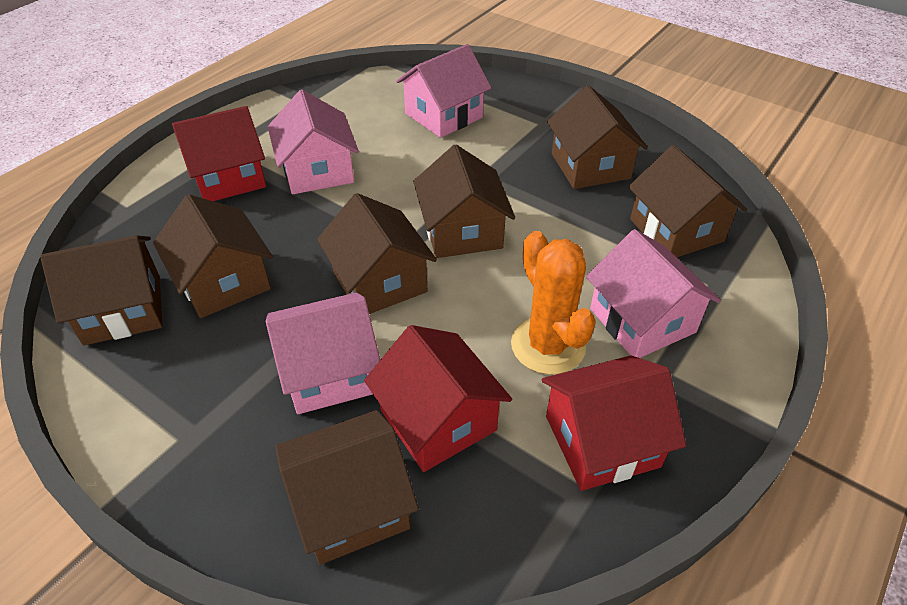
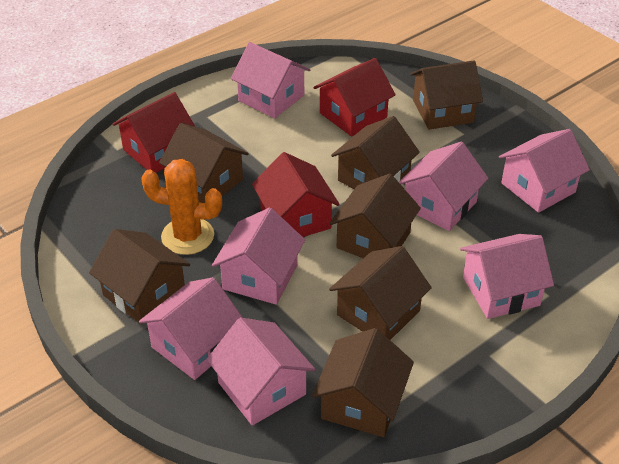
pink house: 4 -> 7

